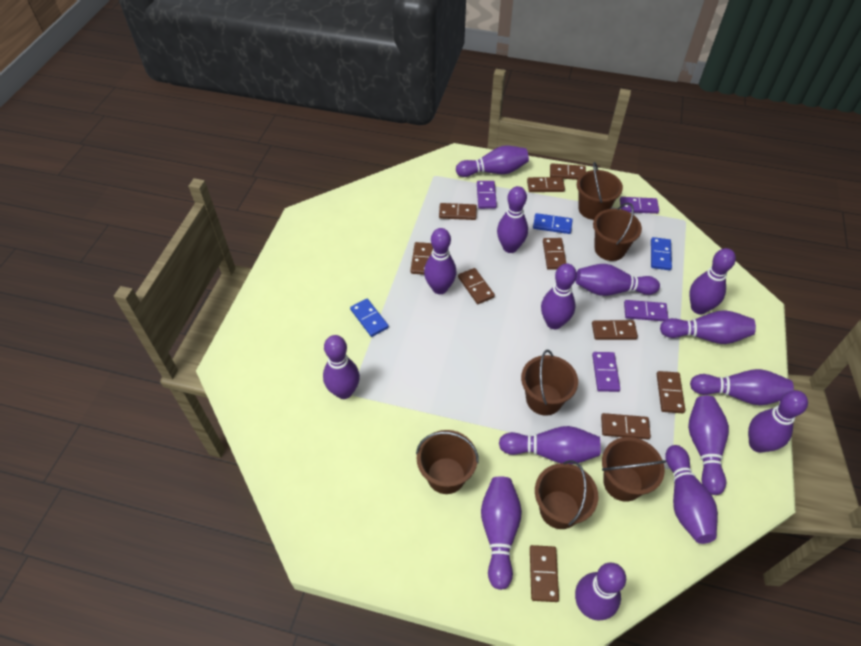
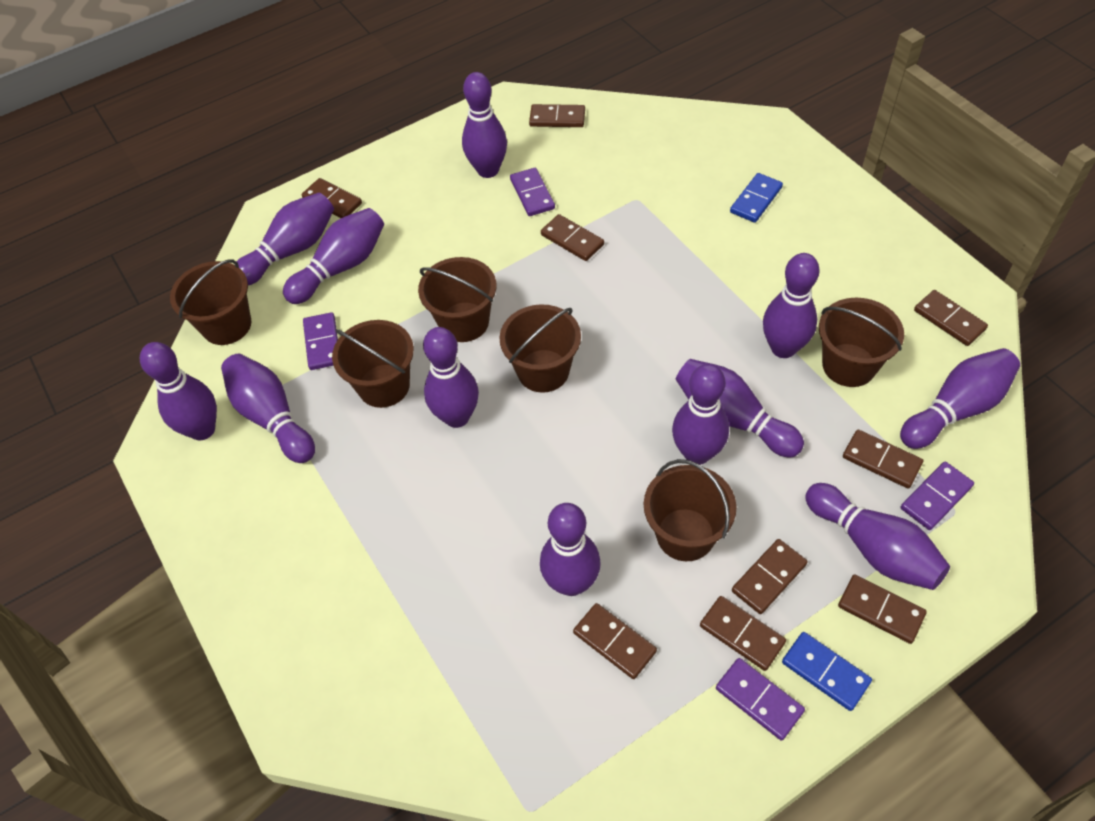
blue domino: 3 -> 2
brown domino: 10 -> 9
purple bowling pin: 15 -> 12

